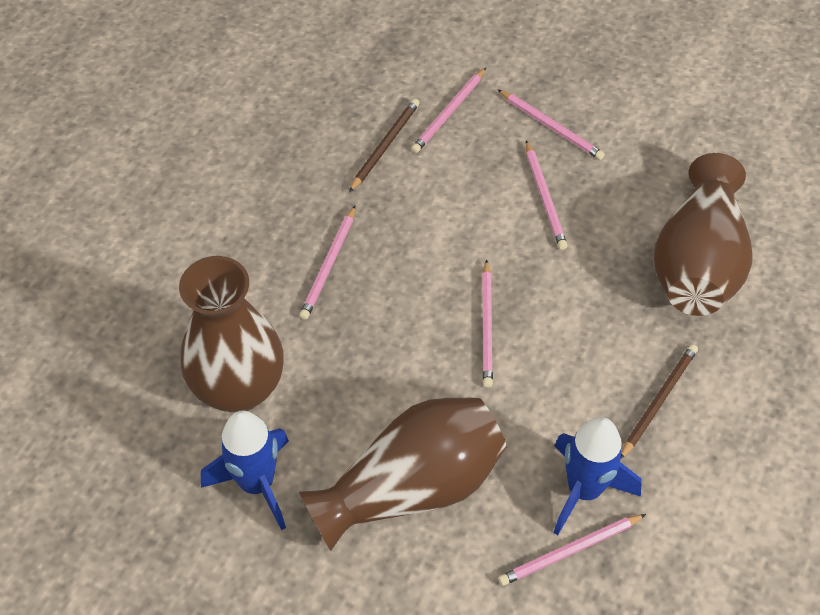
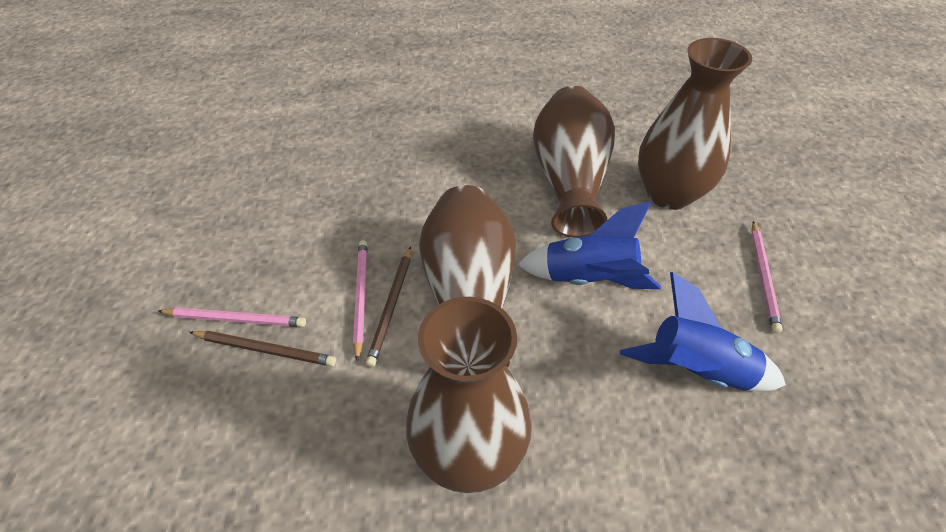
brown vase: 3 -> 4
pink pencil: 6 -> 3

